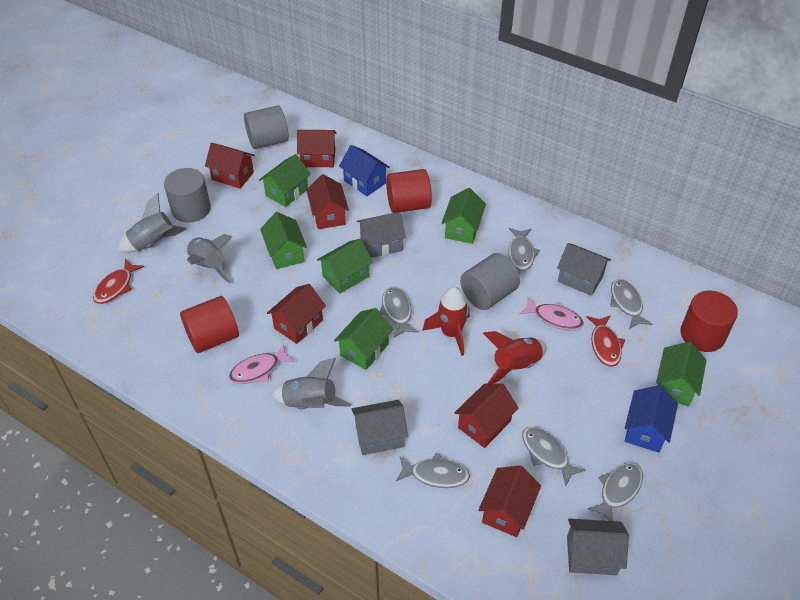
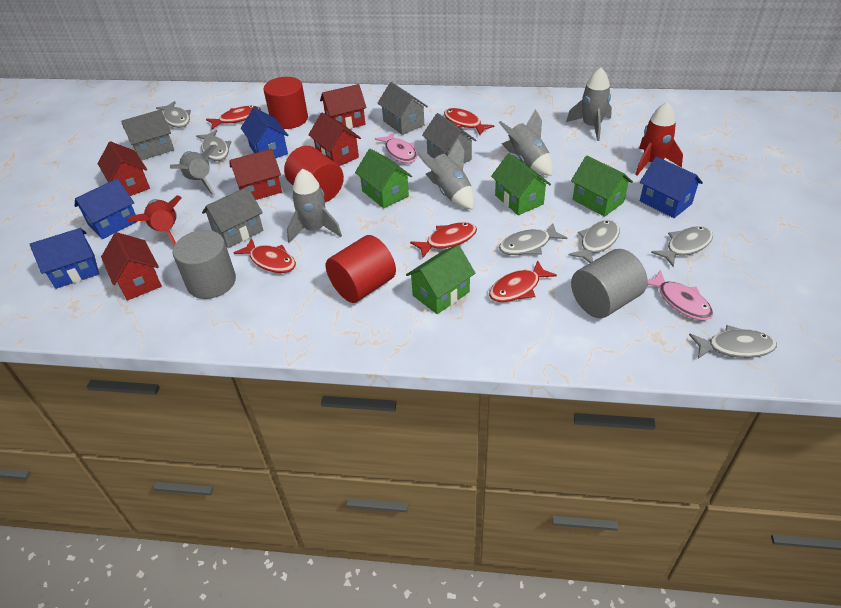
blue house: 2 -> 4
green house: 6 -> 4
grey cylinder: 3 -> 2
grey rocket: 3 -> 5
red fish: 2 -> 5
red house: 6 -> 5

